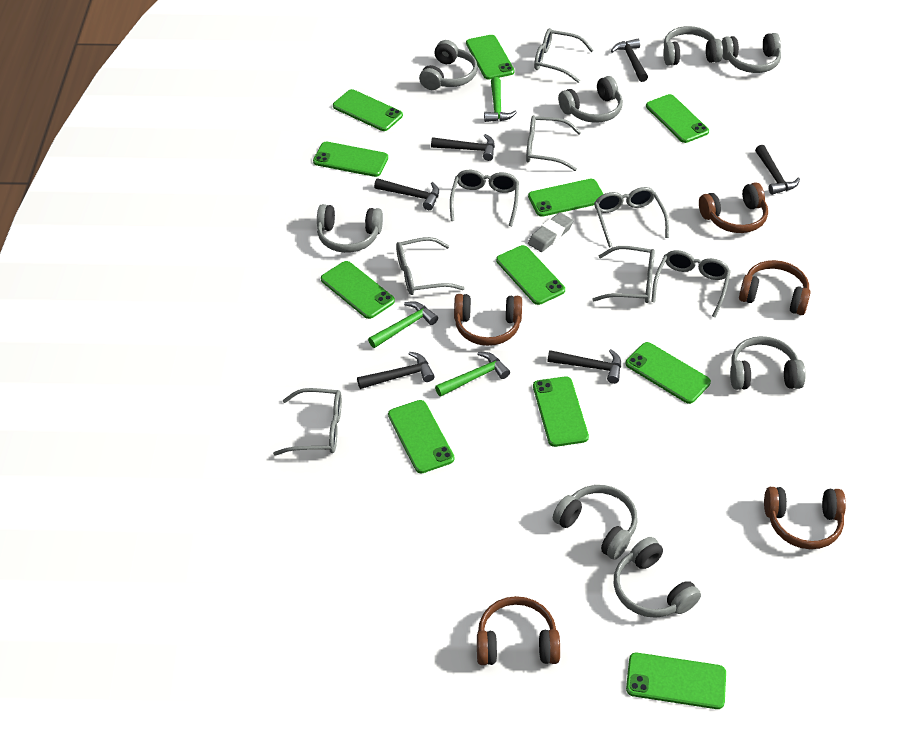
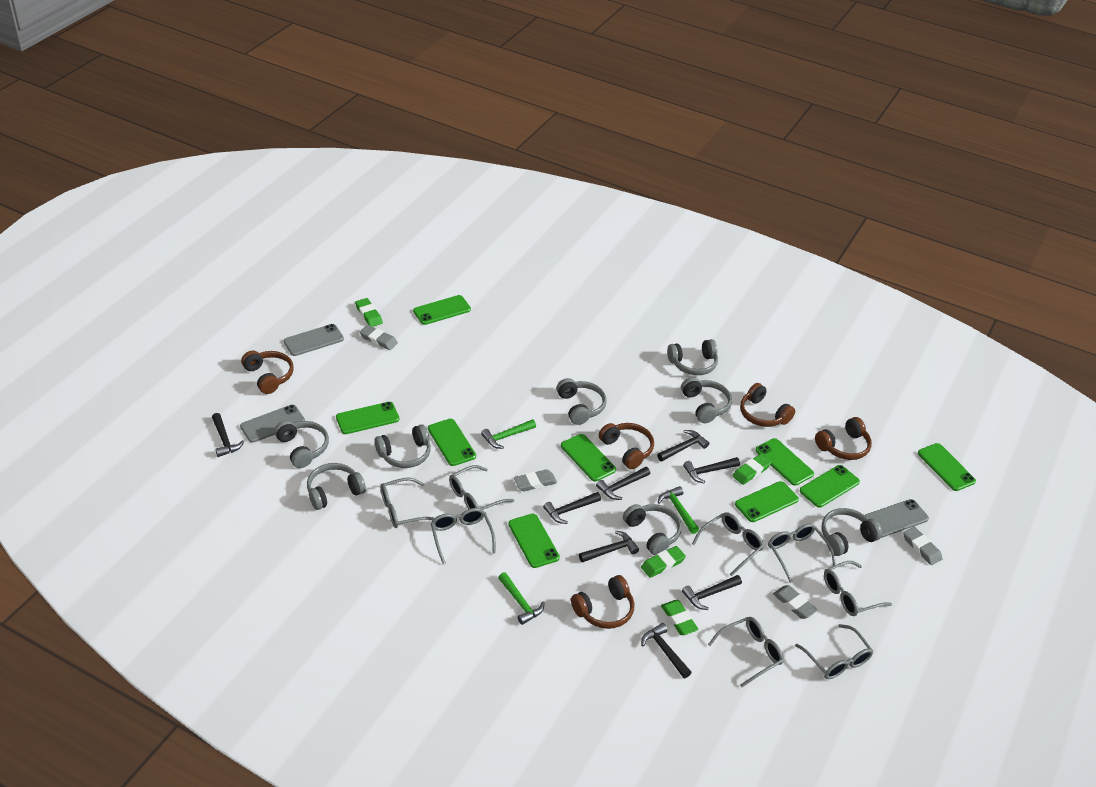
black hammer: 6 -> 8
green eraser: 0 -> 4
green phone: 11 -> 9
grey eraser: 1 -> 4
grey phone: 0 -> 3

